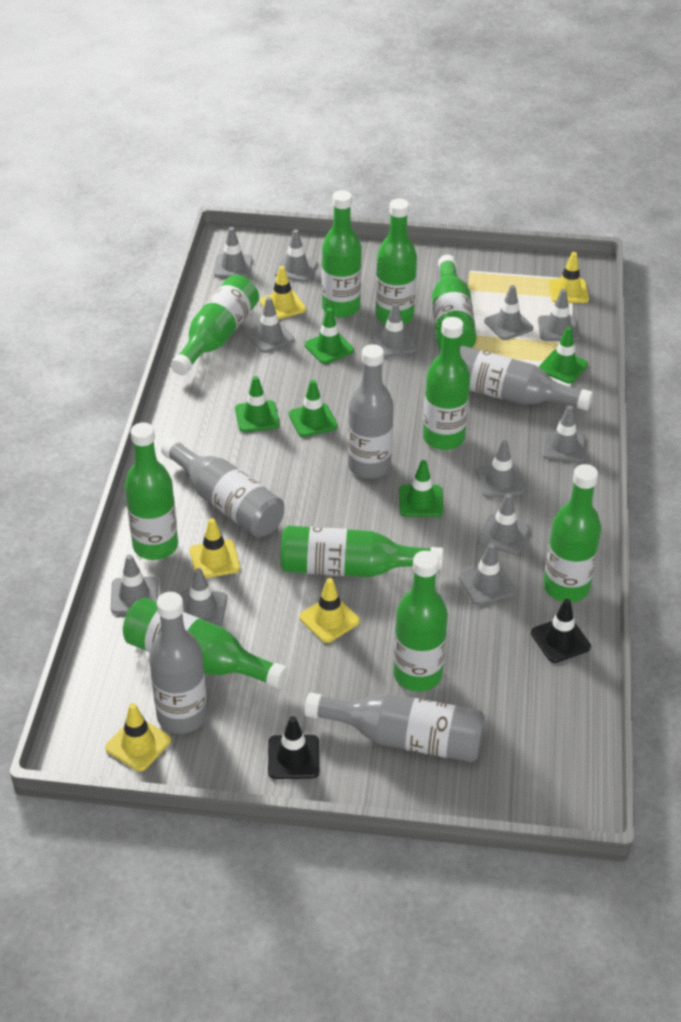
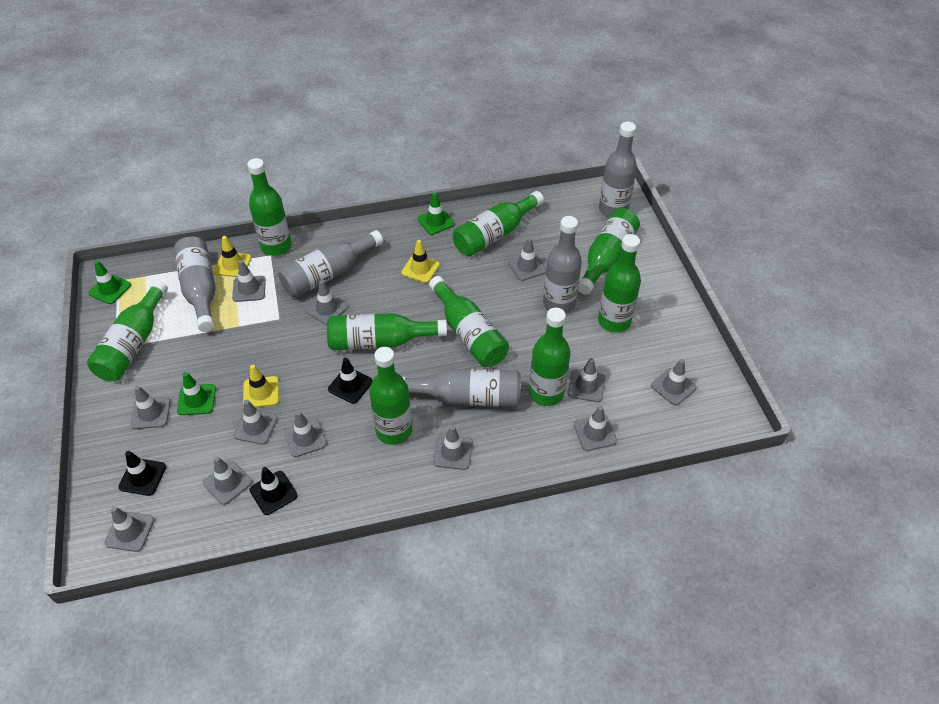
black traffic cone: 2 -> 3
green bottle: 10 -> 9
green traffic cone: 5 -> 3
yellow traffic cone: 5 -> 3

